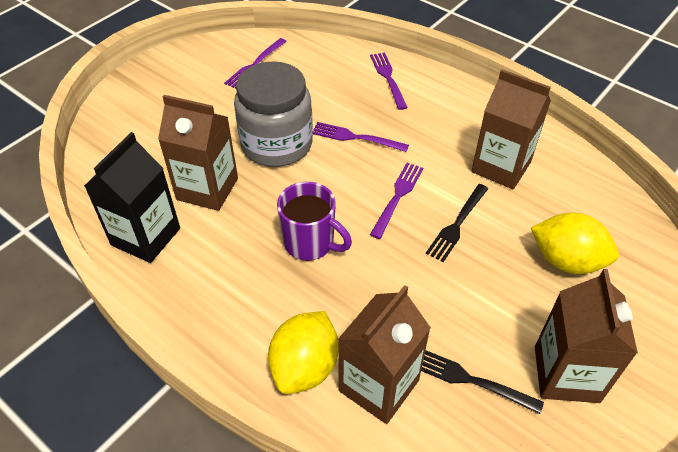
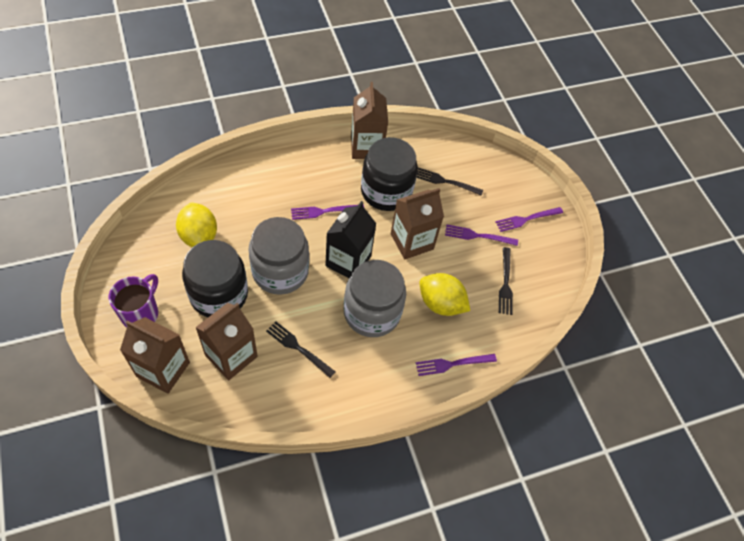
black fork: 2 -> 3
black jar: 0 -> 2
grey jar: 1 -> 2

